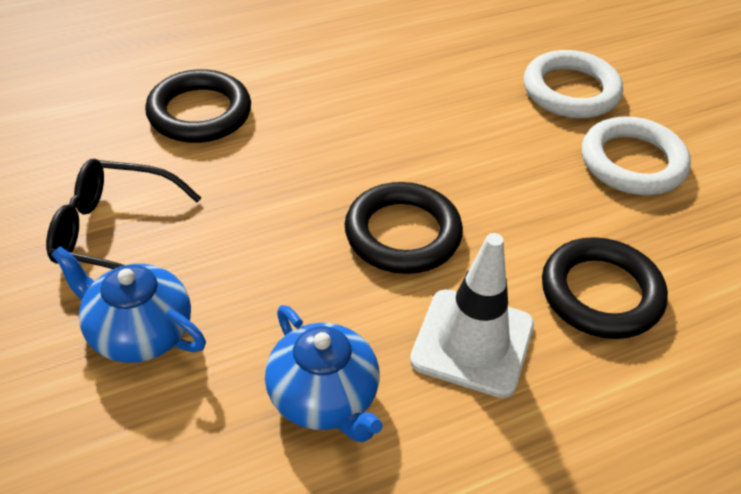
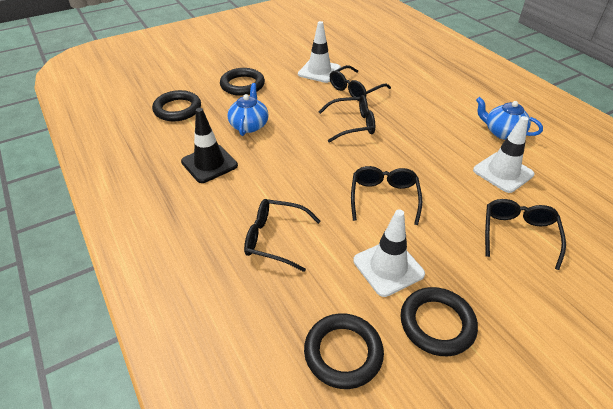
black glasses: 1 -> 5
black ring: 3 -> 4
black traffic cone: 0 -> 1
white ring: 2 -> 0
white traffic cone: 1 -> 3

